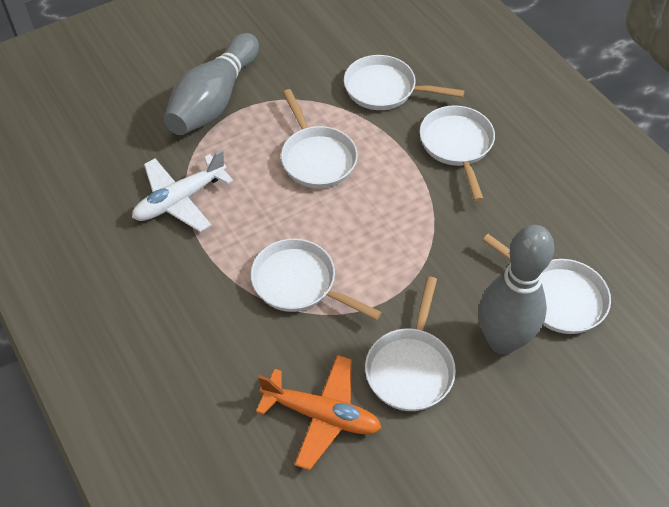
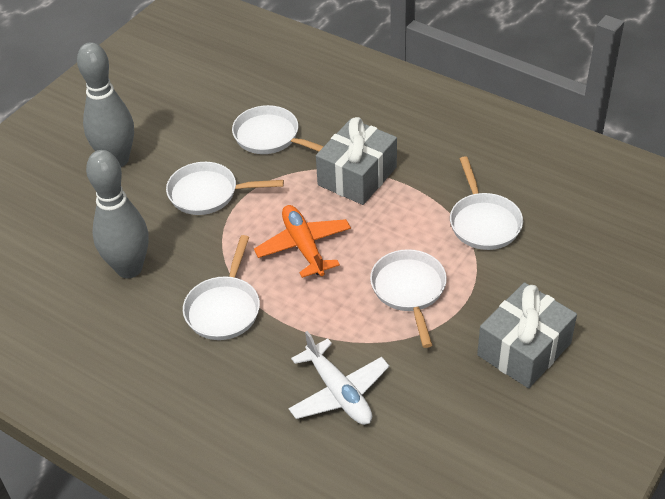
grey gift: 0 -> 2
white pan: 6 -> 5

